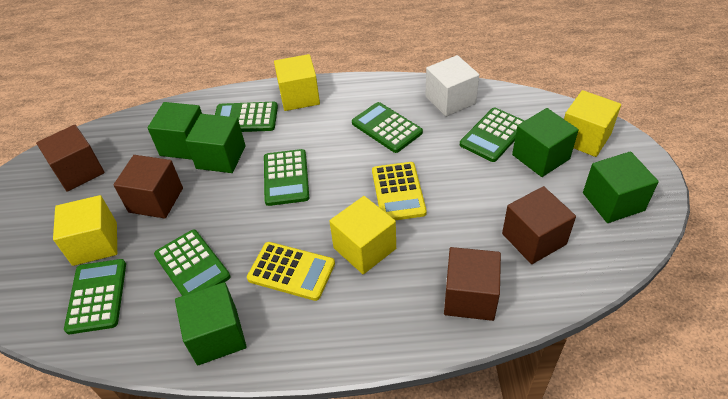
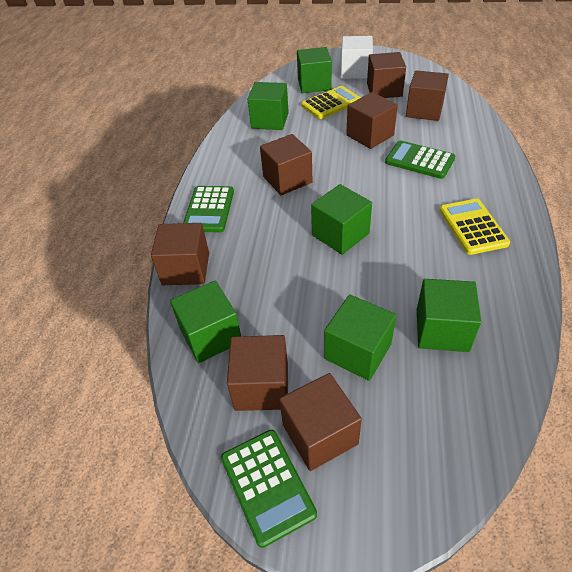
brown cube: 4 -> 7
green calculator: 6 -> 3
green cube: 5 -> 6
yellow cube: 4 -> 0

